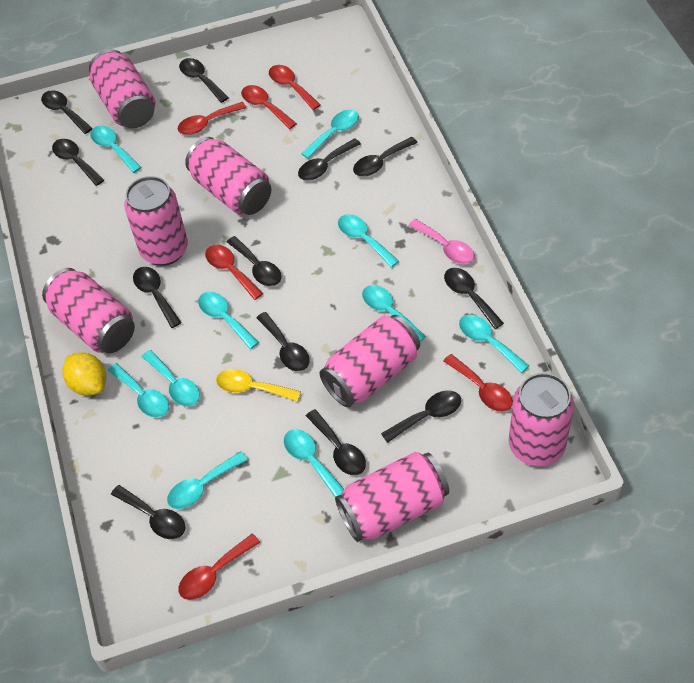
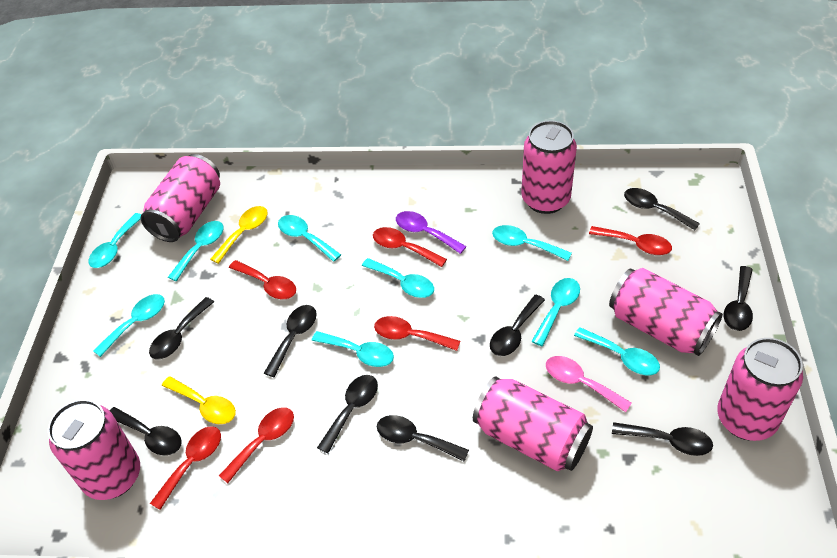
black spoon: 12 -> 9
pink can: 7 -> 6
purple spoon: 0 -> 1
turquoise spoon: 10 -> 9
yellow lemon: 1 -> 0
yellow spoon: 1 -> 2

